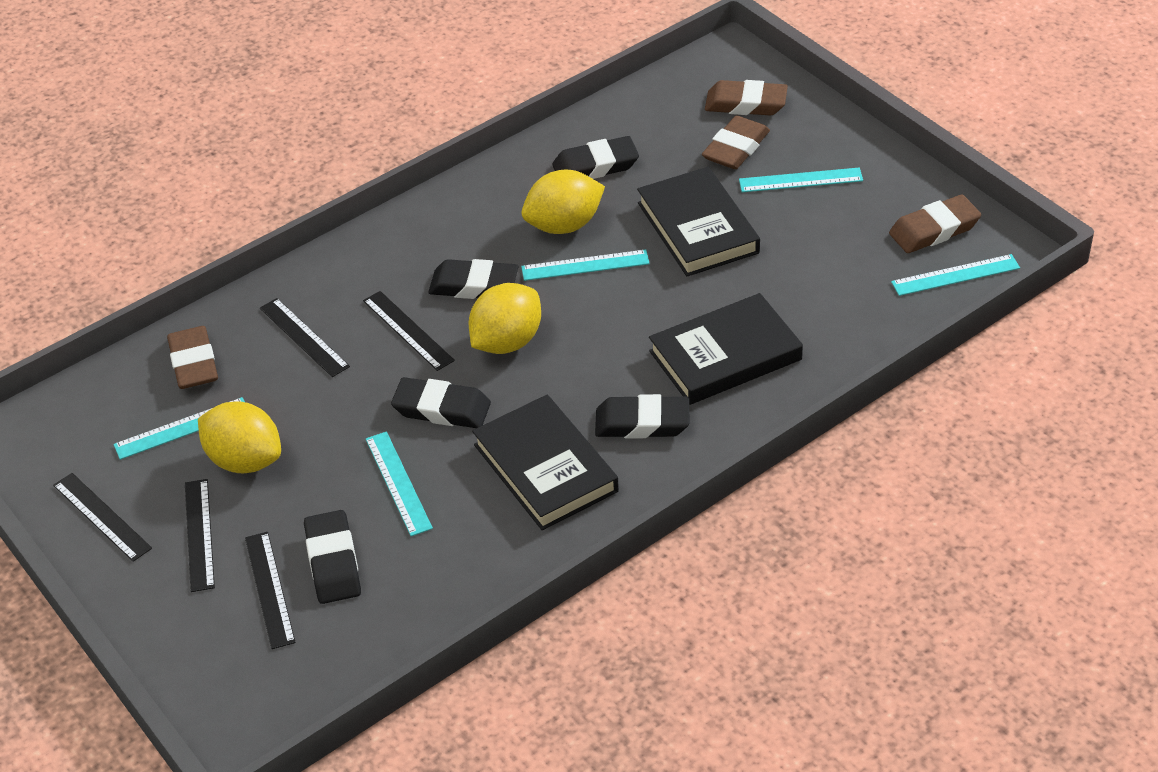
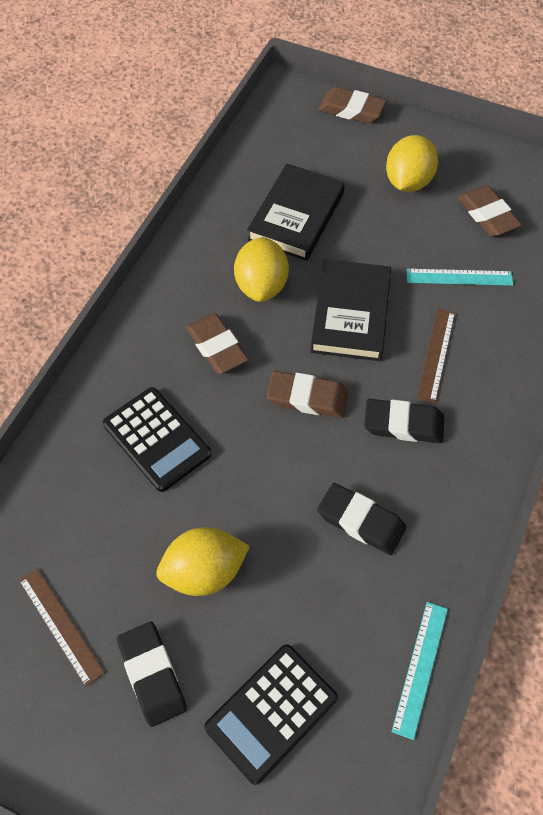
black book: 3 -> 2
black calculator: 0 -> 2
black eraser: 5 -> 3
black ruler: 5 -> 0
brown ruler: 0 -> 2
turquoise ruler: 5 -> 2

